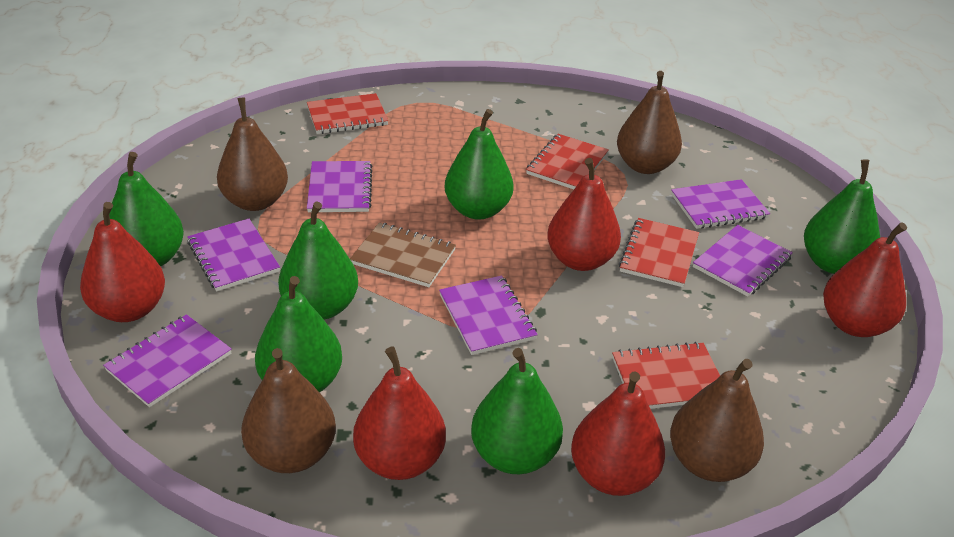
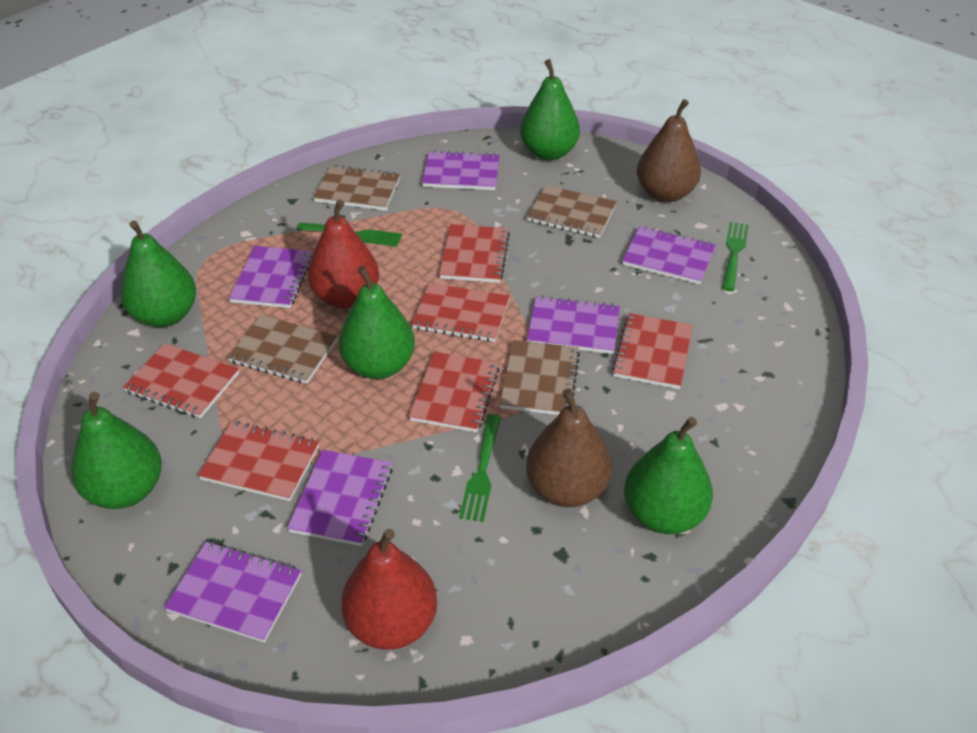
brown notebook: 1 -> 4
brown pear: 4 -> 2
green fork: 0 -> 3
green pear: 6 -> 5
red notebook: 4 -> 6
red pear: 5 -> 2

